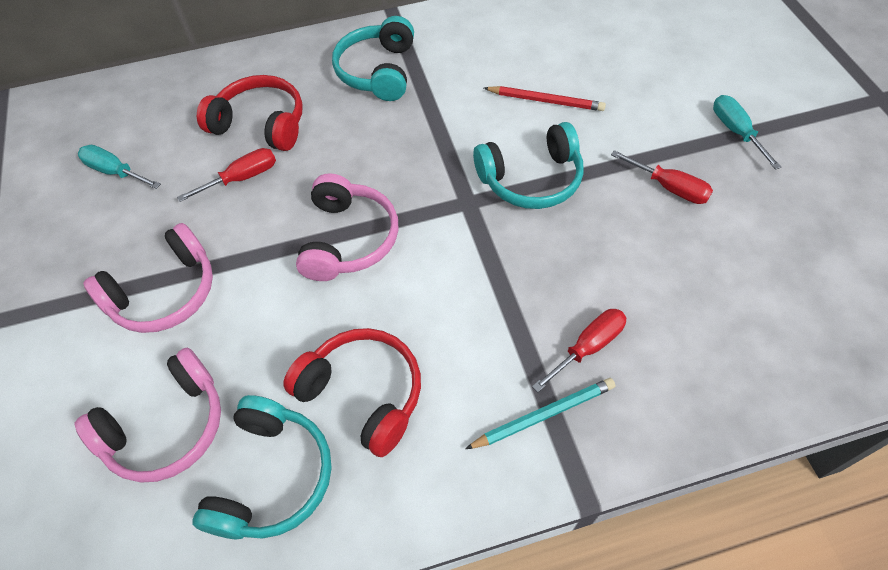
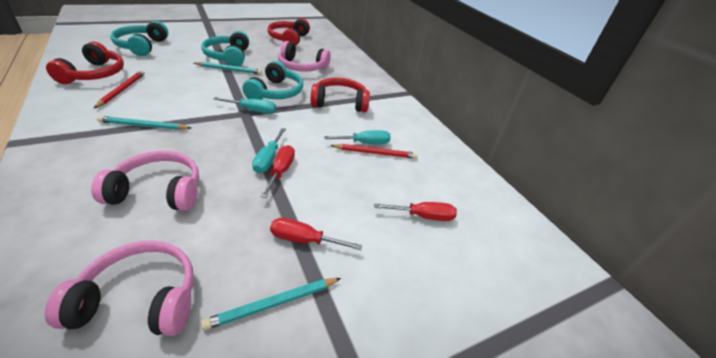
red headphones: 2 -> 3
red pencil: 1 -> 2
turquoise pencil: 1 -> 3
turquoise screwdriver: 2 -> 3

